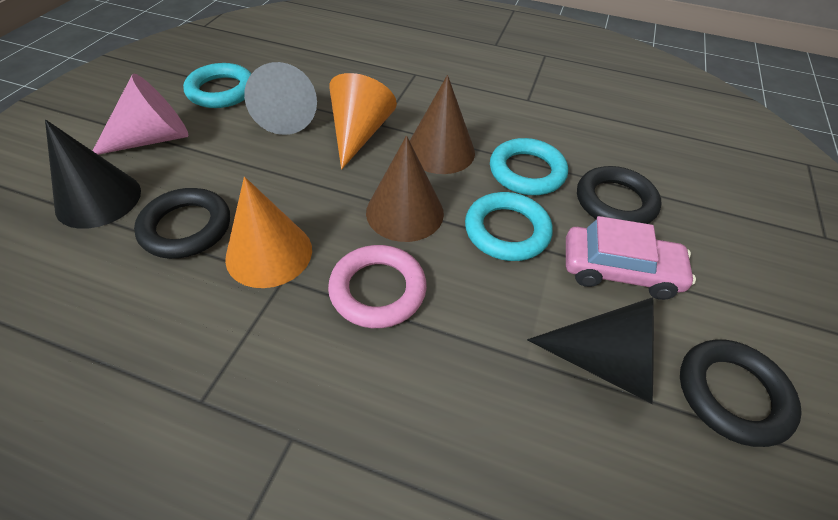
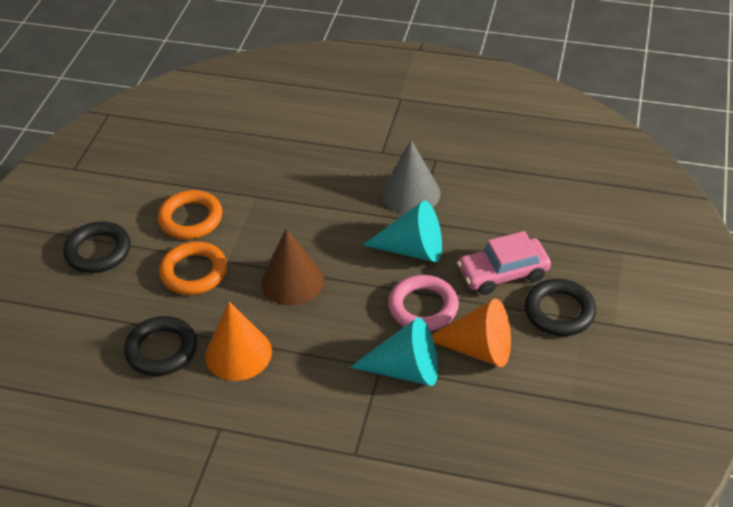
black cone: 2 -> 0
brown cone: 2 -> 1
orange ring: 0 -> 2
pink cone: 1 -> 0
turquoise cone: 0 -> 2
turquoise ring: 3 -> 0

